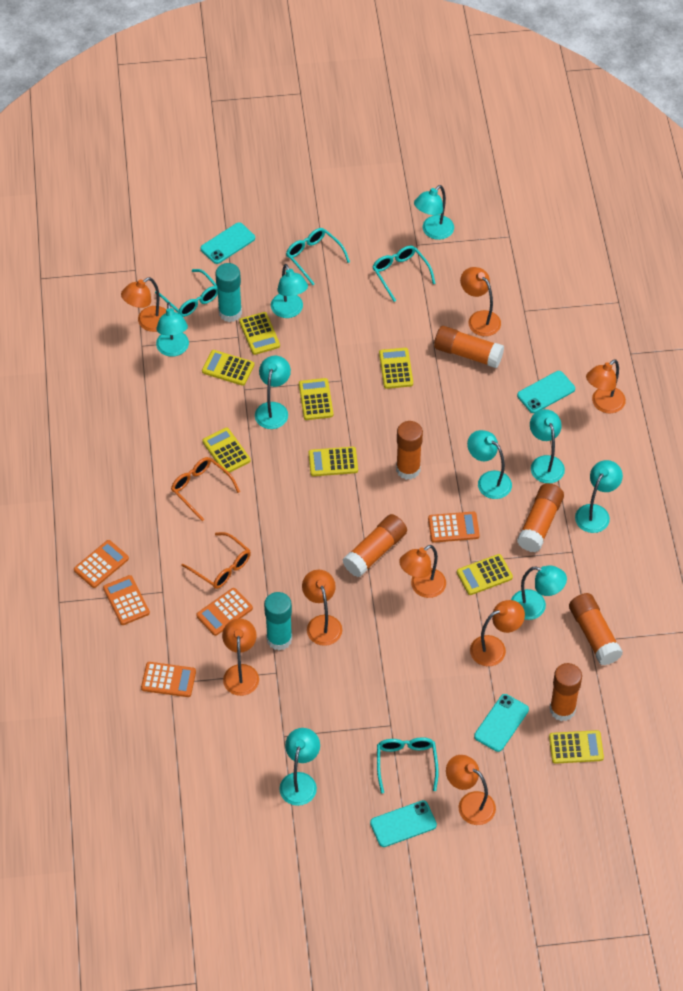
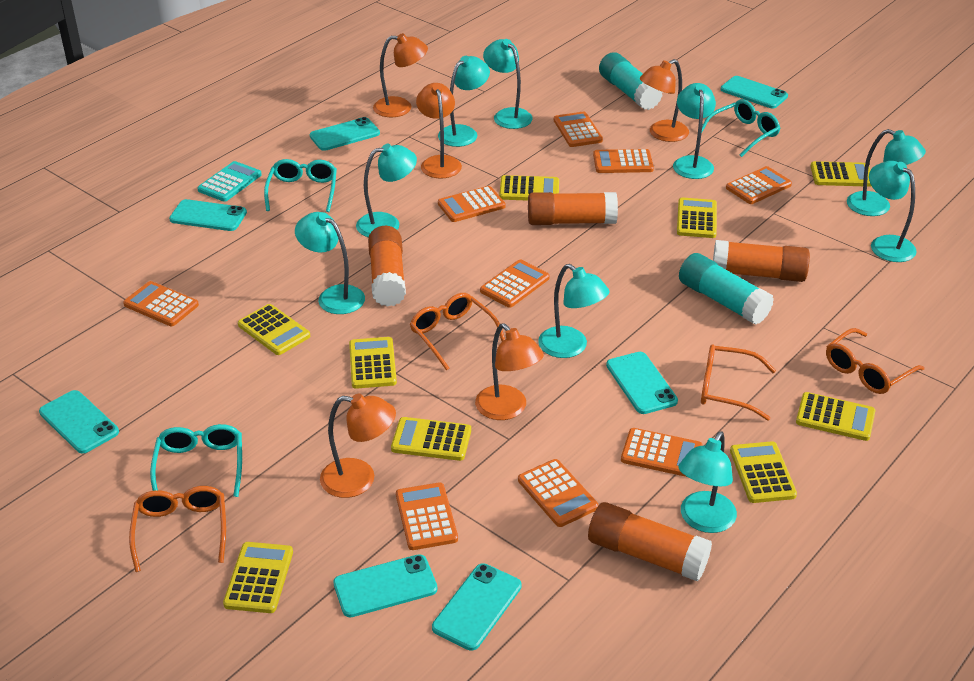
orange calculator: 5 -> 9
orange glasses: 2 -> 4
orange glue stick: 6 -> 4
orange lamp: 8 -> 5
turquoise calculator: 0 -> 1
turquoise glasses: 4 -> 3
turquoise phone: 4 -> 7
yellow calculator: 8 -> 9

